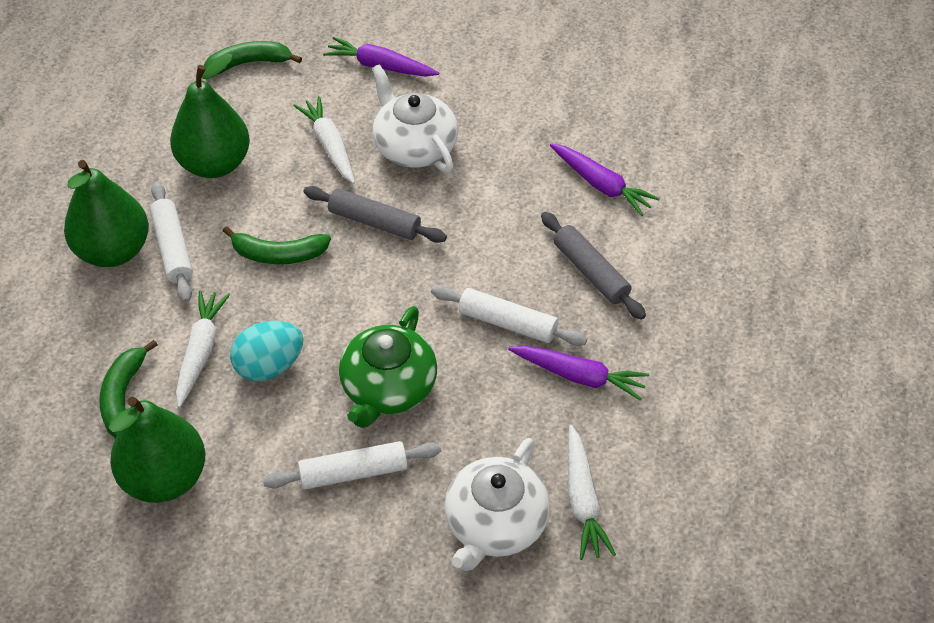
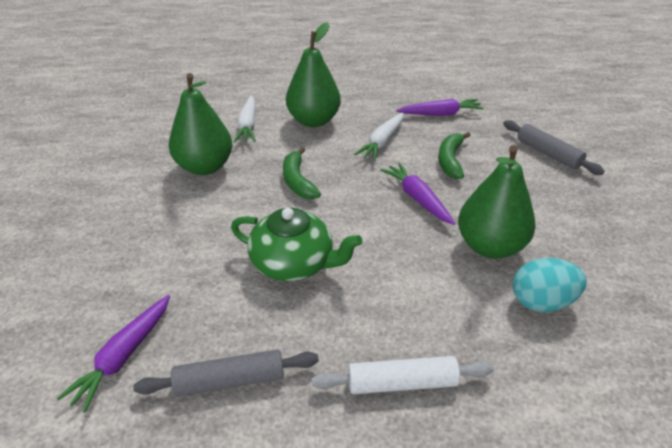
green banana: 3 -> 2
white carrot: 3 -> 2
white rolling pin: 3 -> 1
white teapot: 2 -> 0

